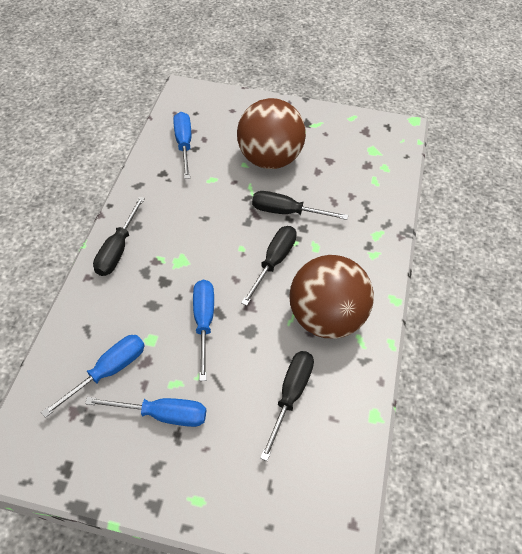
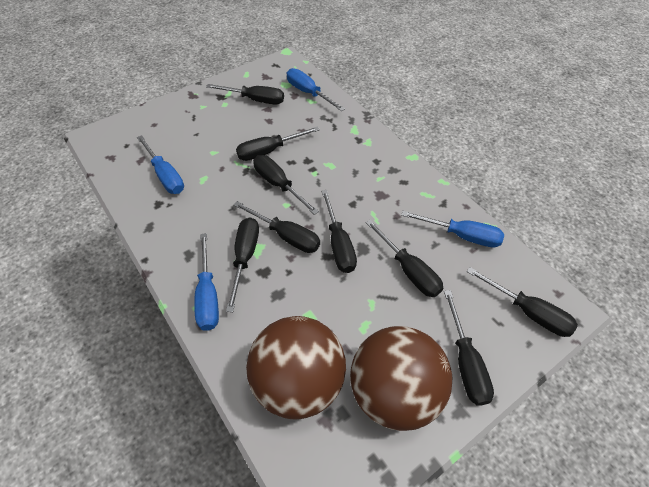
black screwdriver: 4 -> 9

